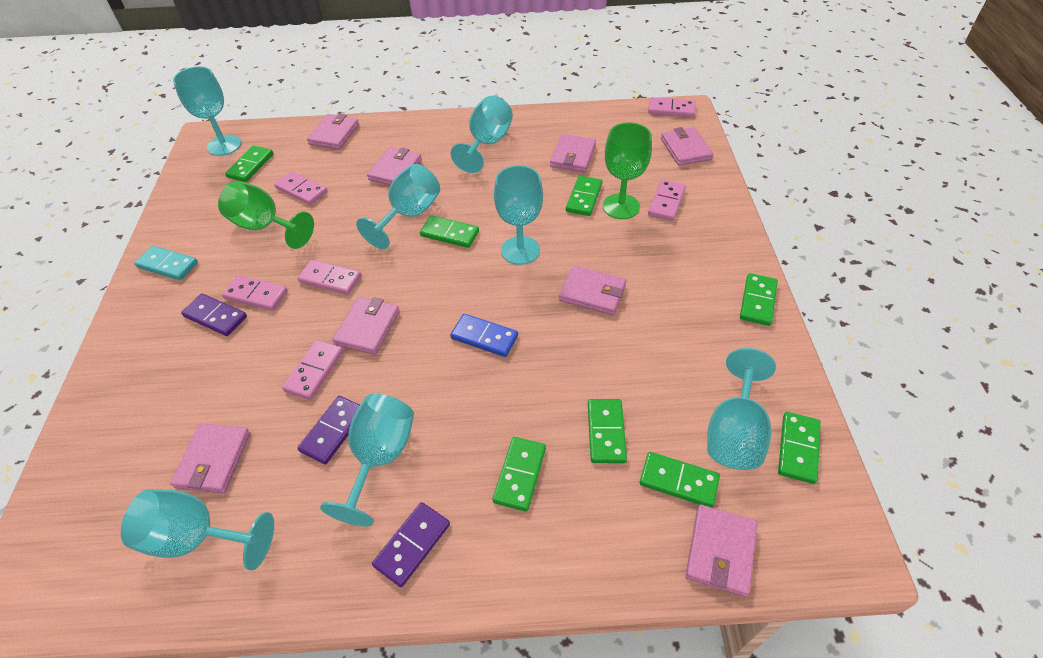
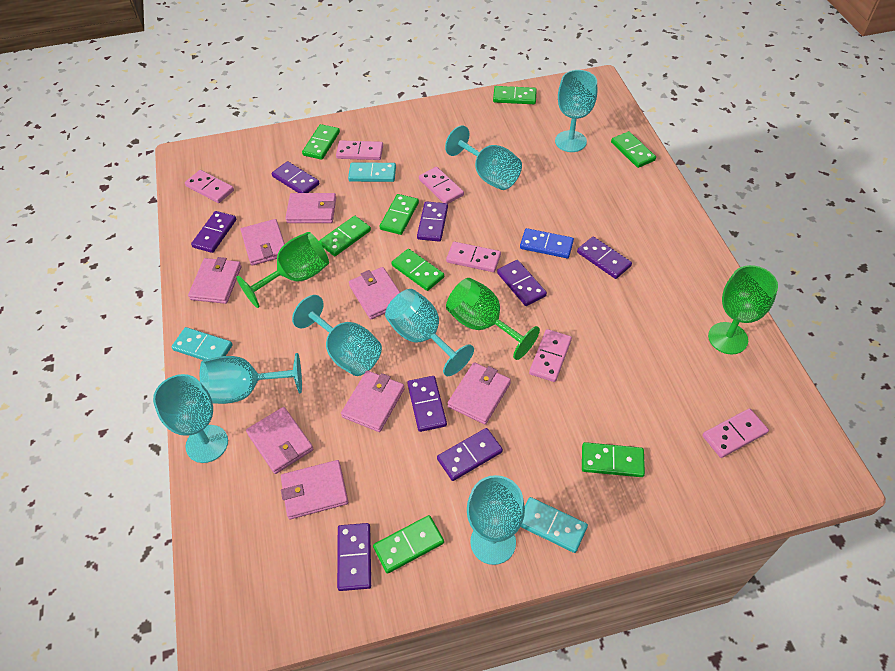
green goblet: 2 -> 3
purple domino: 3 -> 8
turquoise domino: 1 -> 3

